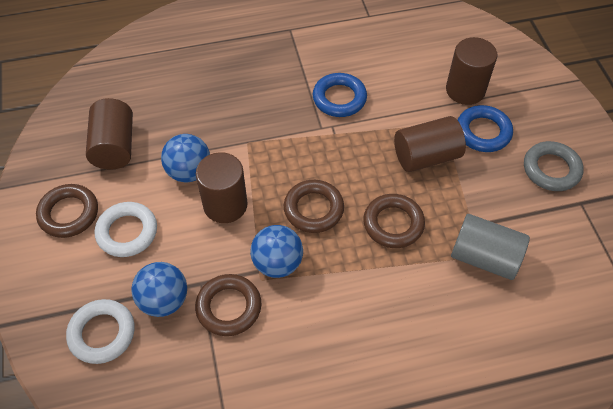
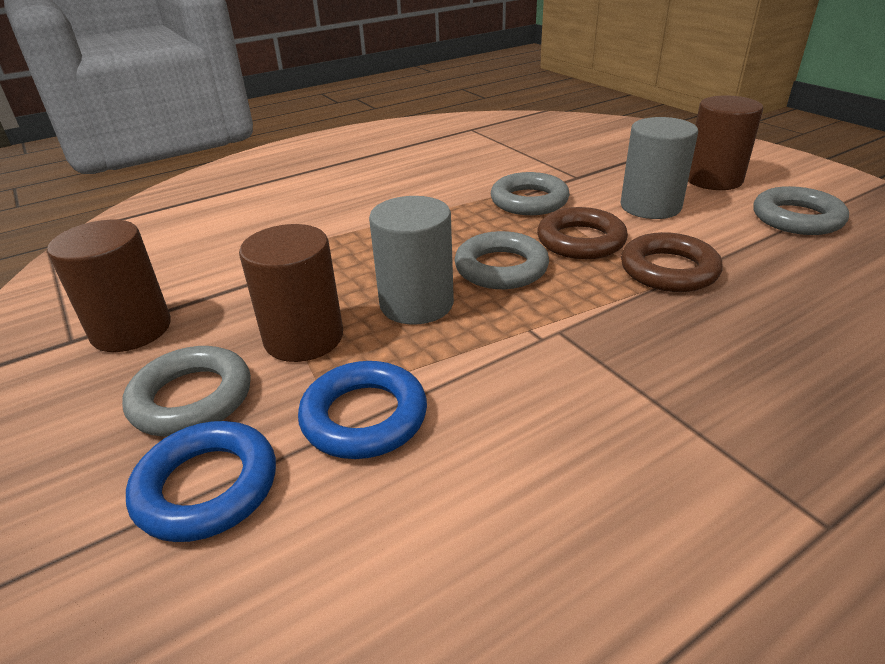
blue ball: 3 -> 0
brown cylinder: 4 -> 3
brown ring: 4 -> 2
grey cylinder: 1 -> 2
grey ring: 1 -> 4
white ring: 2 -> 0

